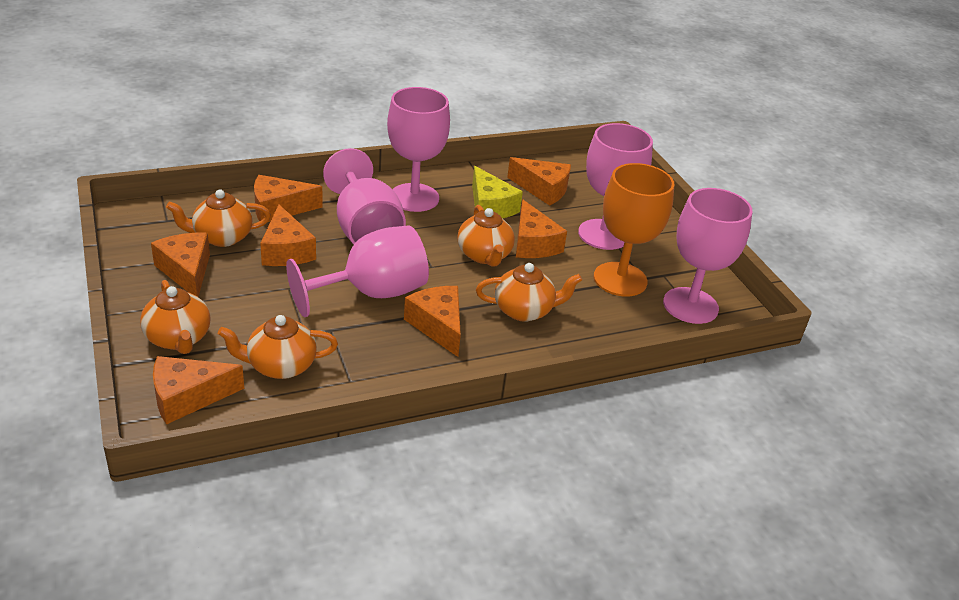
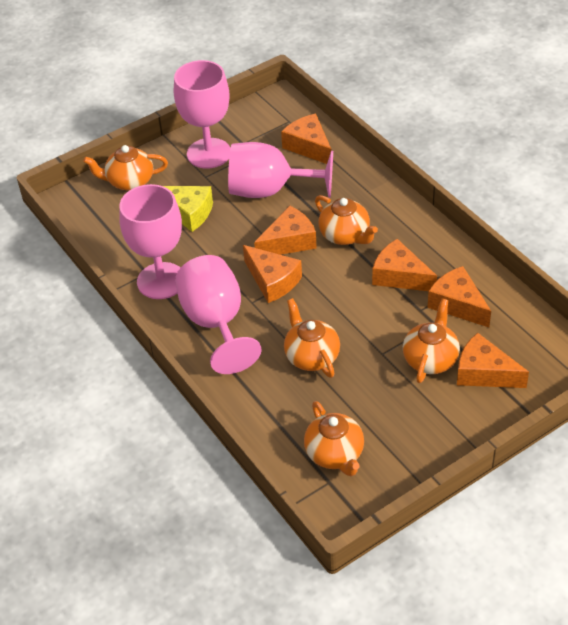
orange cheese: 7 -> 6
orange goblet: 1 -> 0
pink goblet: 5 -> 4

